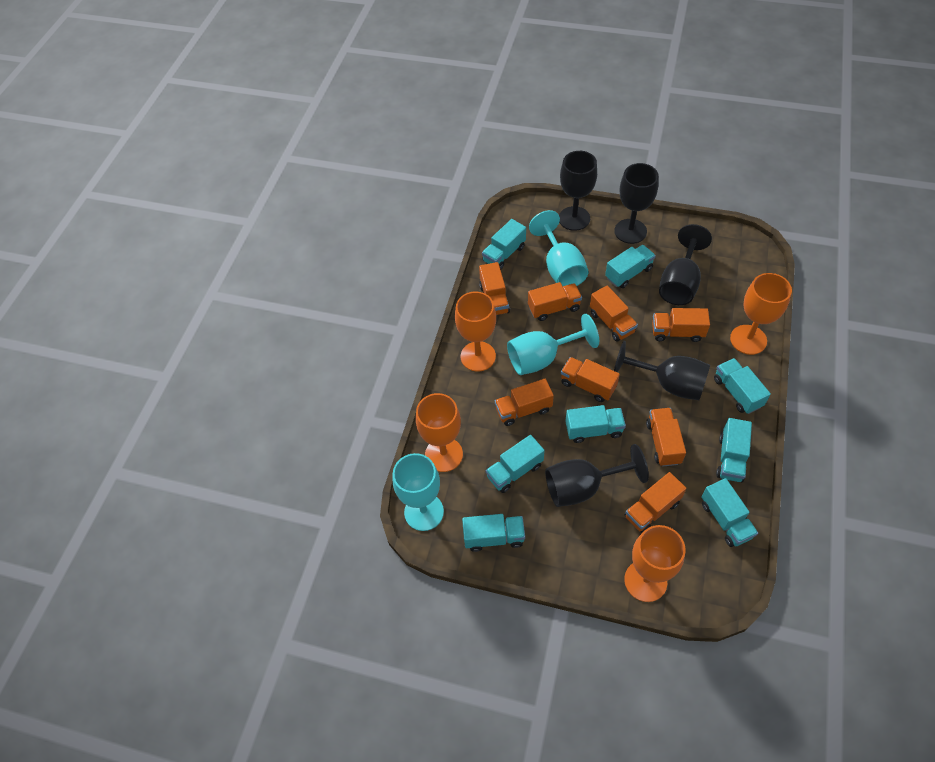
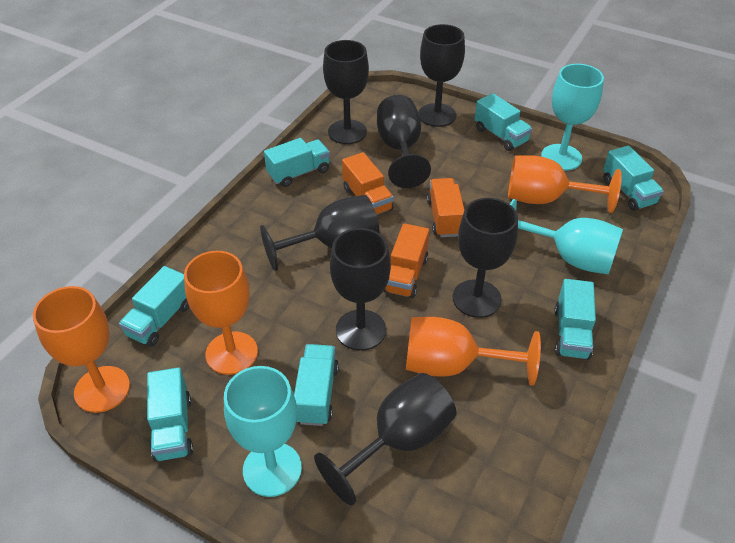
black goblet: 5 -> 7
orange truck: 8 -> 3
turquoise truck: 8 -> 7

